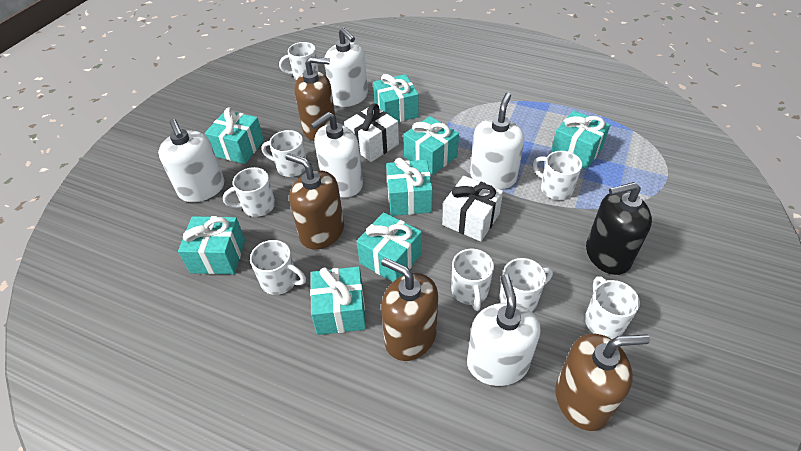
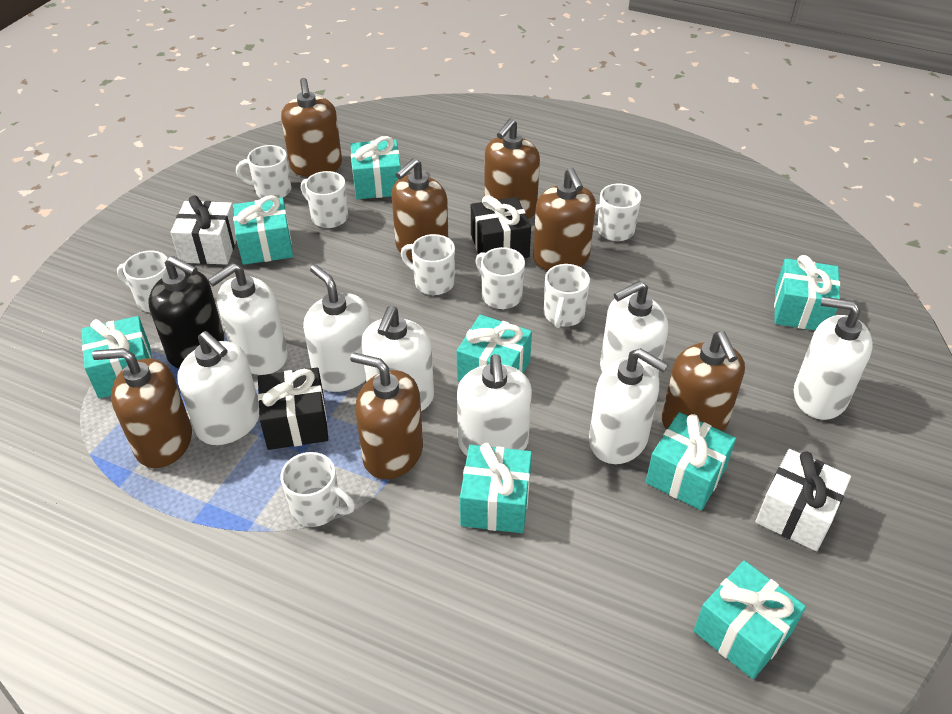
black gift: 0 -> 2
brown soap dispenser: 4 -> 7
white soap dispenser: 5 -> 8

